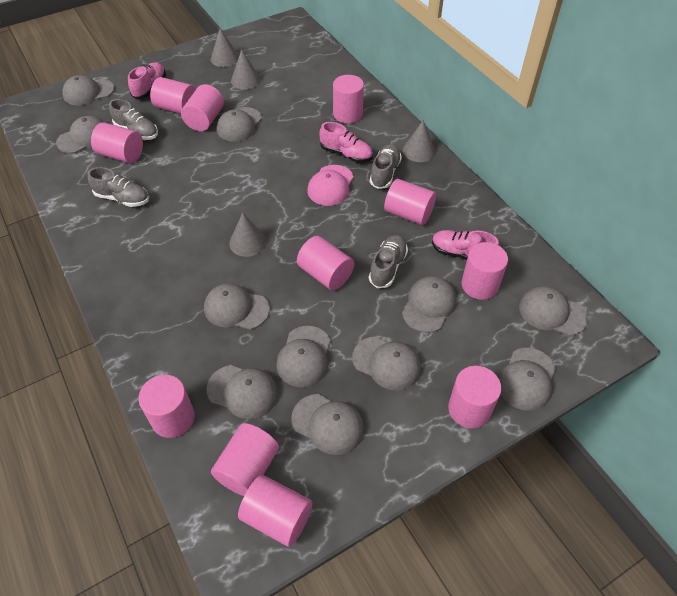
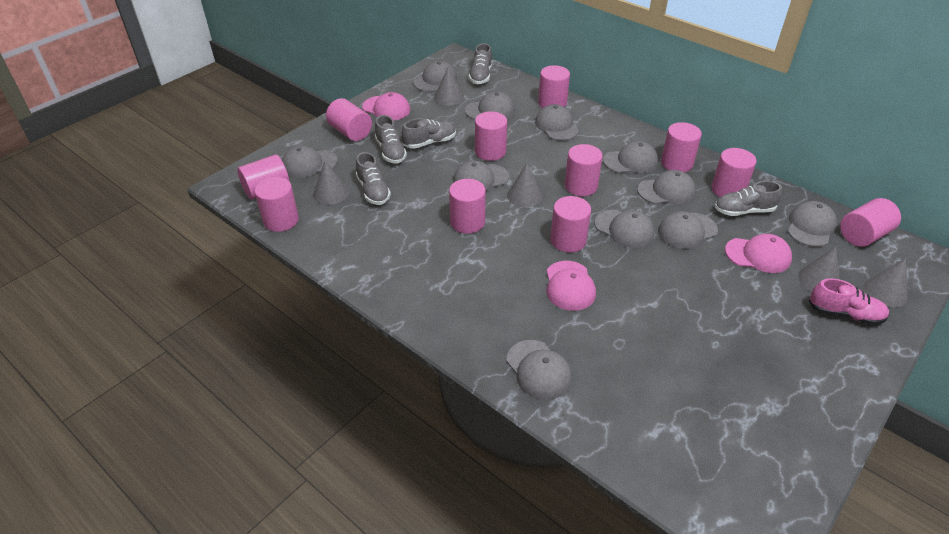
grey cone: 4 -> 5
grey shoe: 4 -> 5
pink cap: 1 -> 3
pink shoe: 3 -> 1

